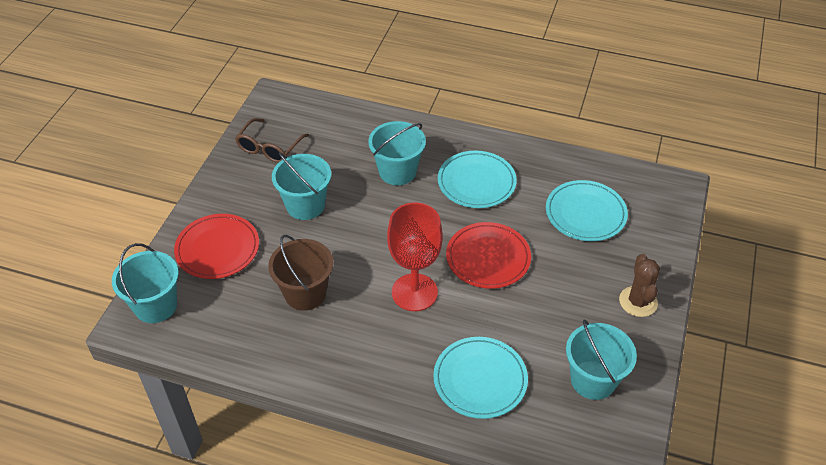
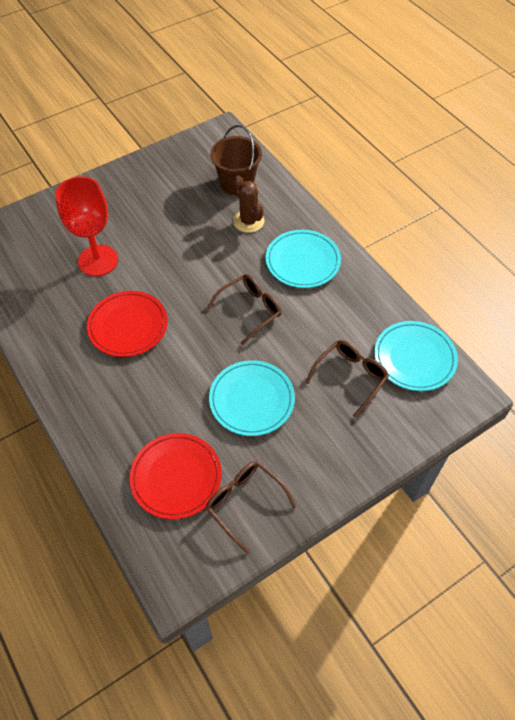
brown glasses: 1 -> 3
turquoise bucket: 4 -> 0

